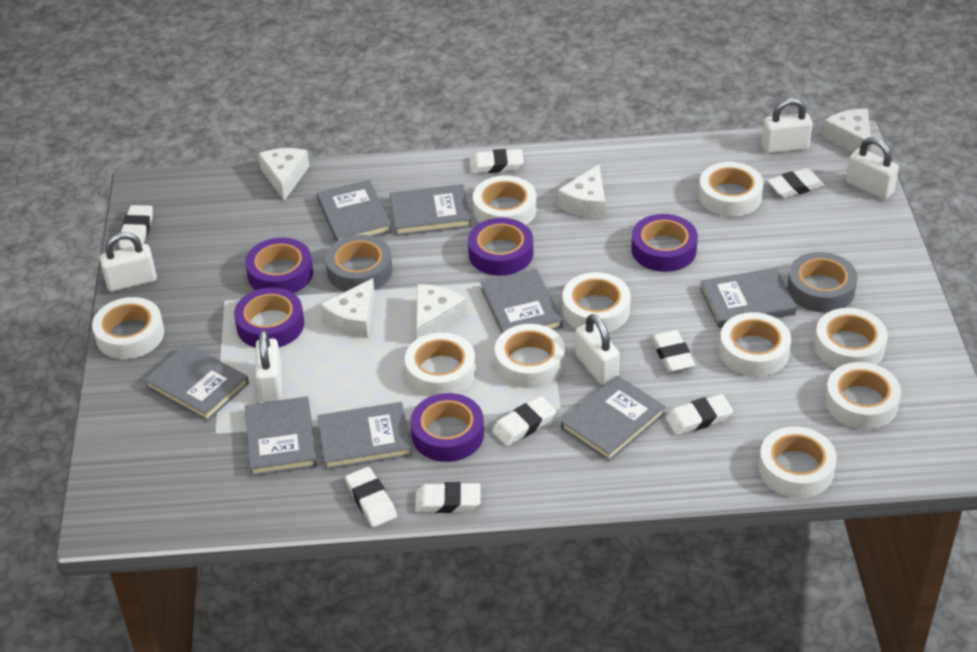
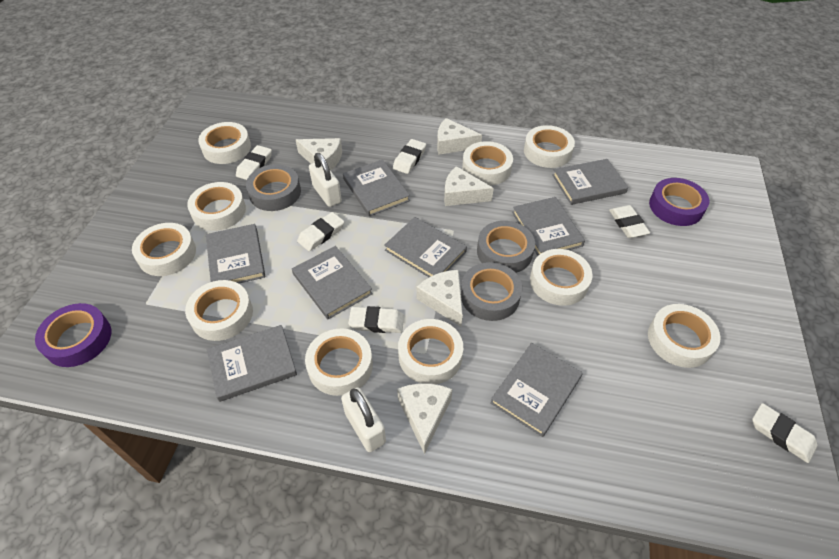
grey tape: 2 -> 3
purple tape: 5 -> 2
white eraser: 8 -> 6
white padlock: 5 -> 2

